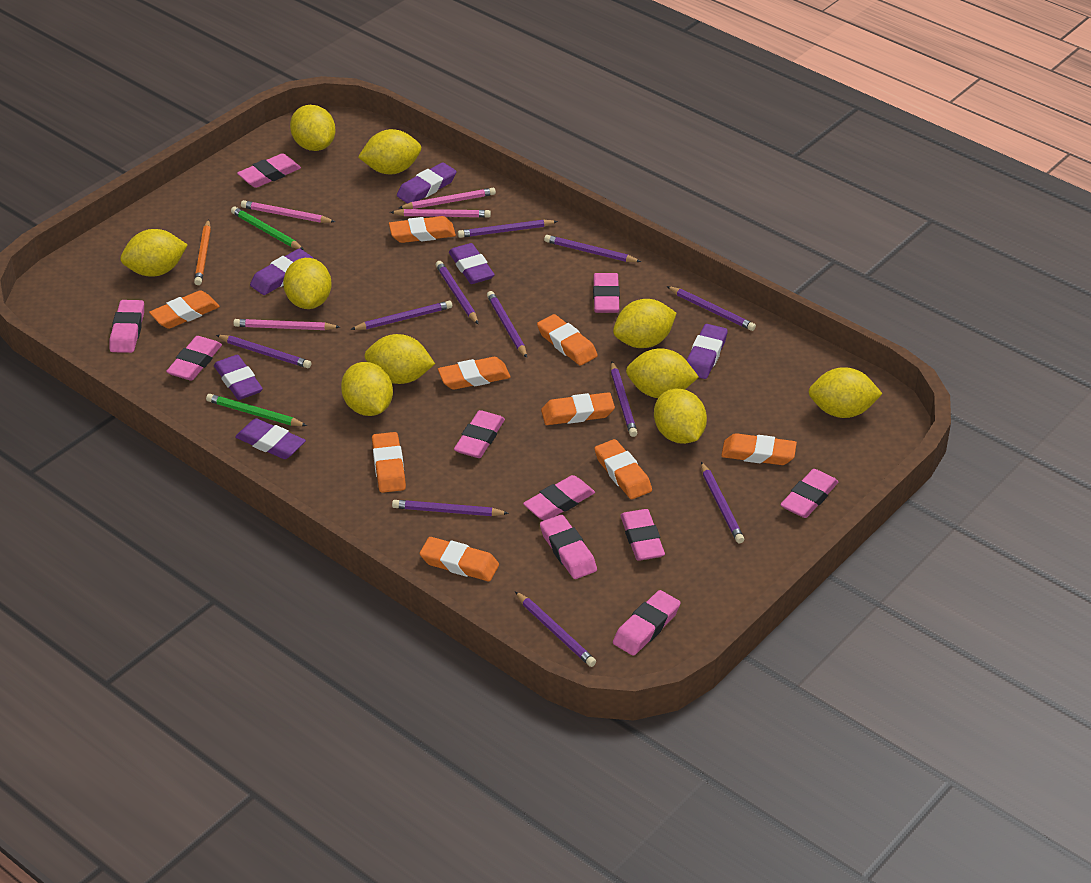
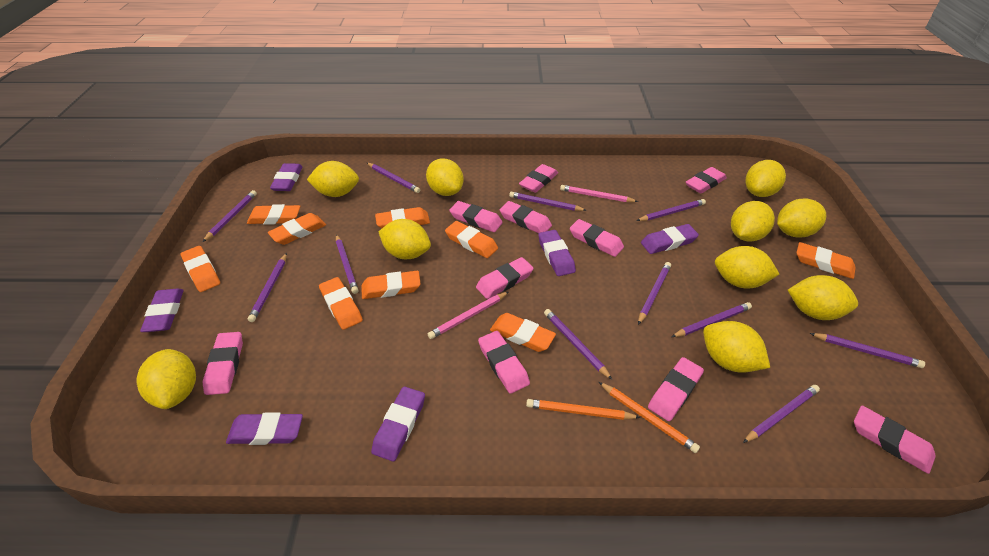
green pencil: 2 -> 0
orange pencil: 1 -> 2
pink pencil: 4 -> 2

